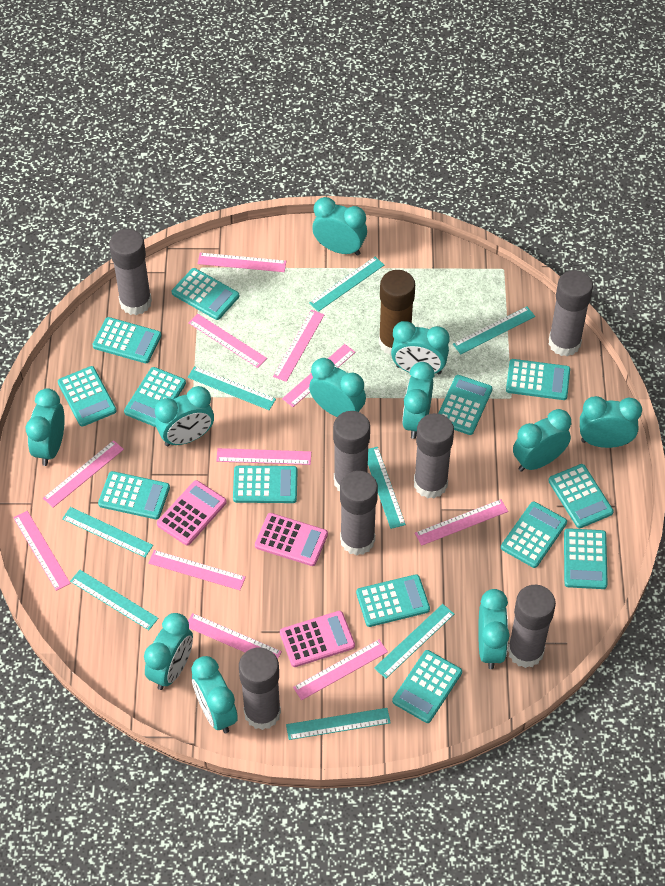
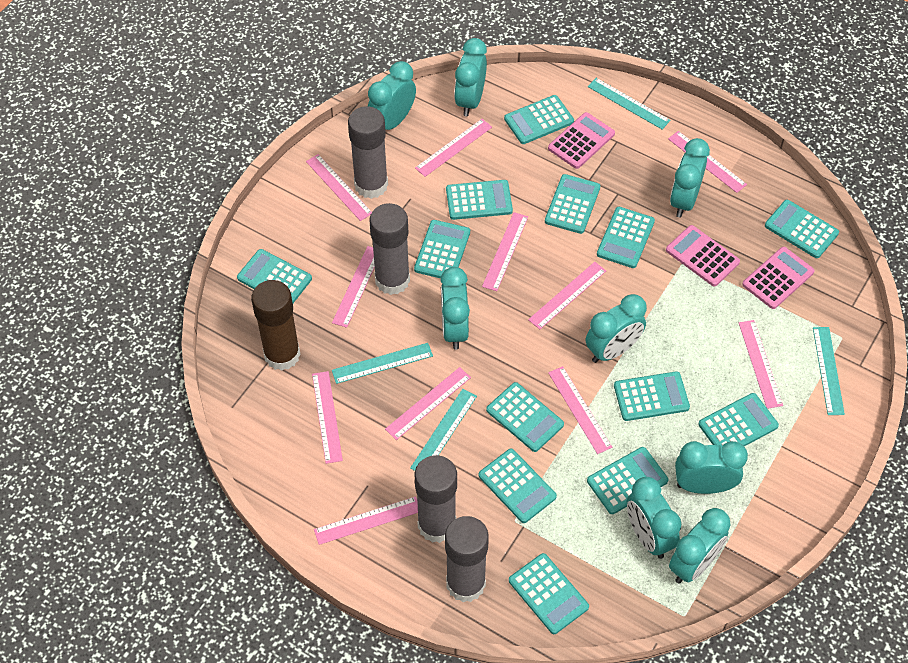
grey glue stick: 7 -> 4
turquoise clock: 11 -> 8
turquoise ruler: 8 -> 4

